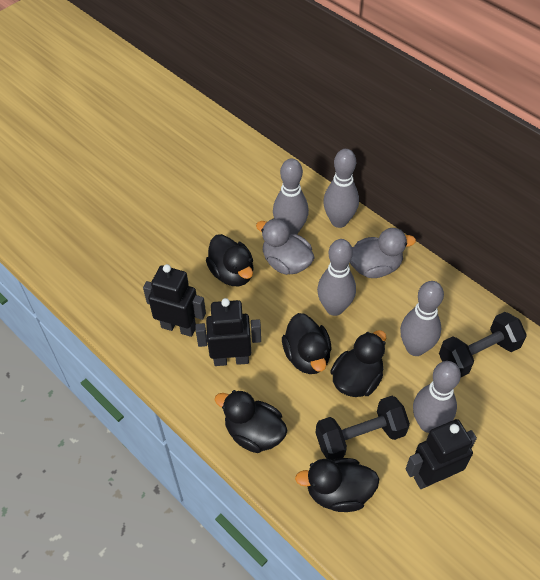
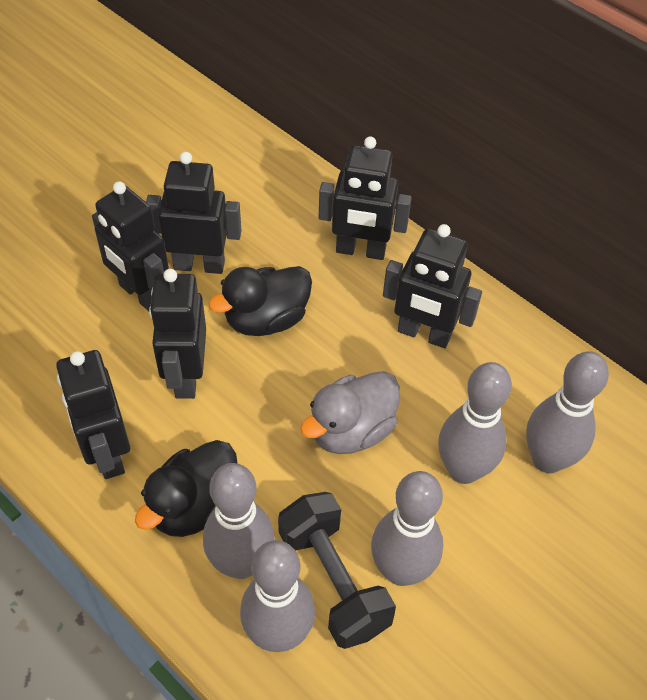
black duck: 5 -> 2
black dumbbell: 2 -> 1
black robot: 3 -> 6
grey duck: 2 -> 1

